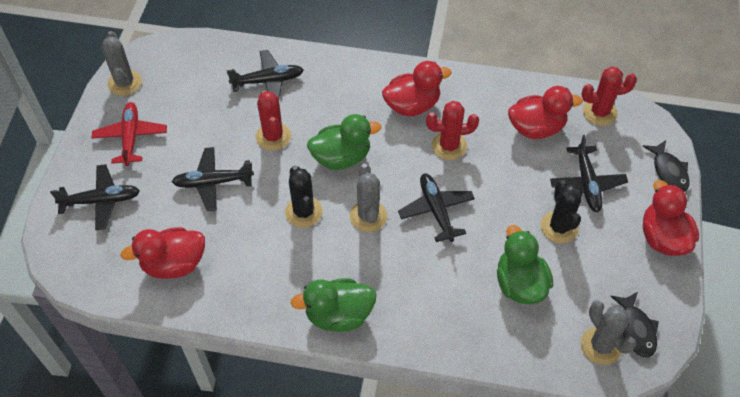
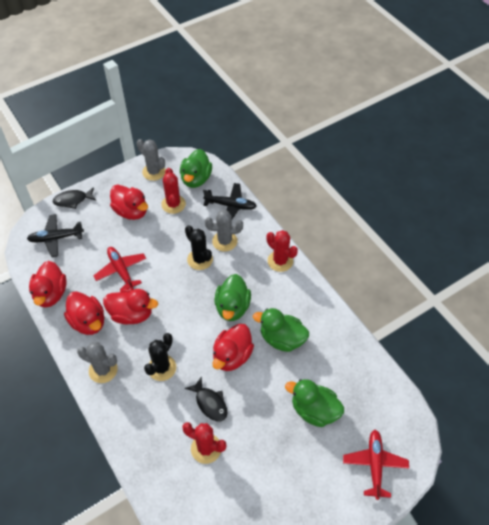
black plane: 5 -> 2
green duck: 3 -> 4
red duck: 4 -> 5
red plane: 1 -> 2

